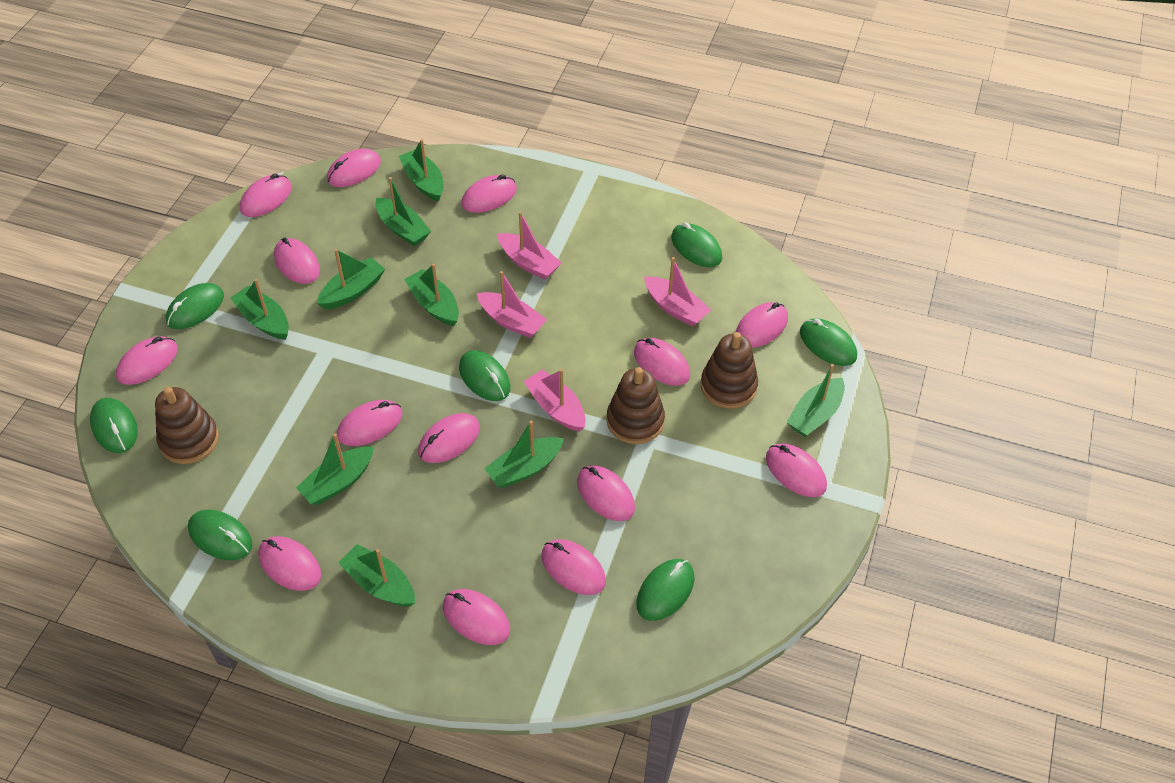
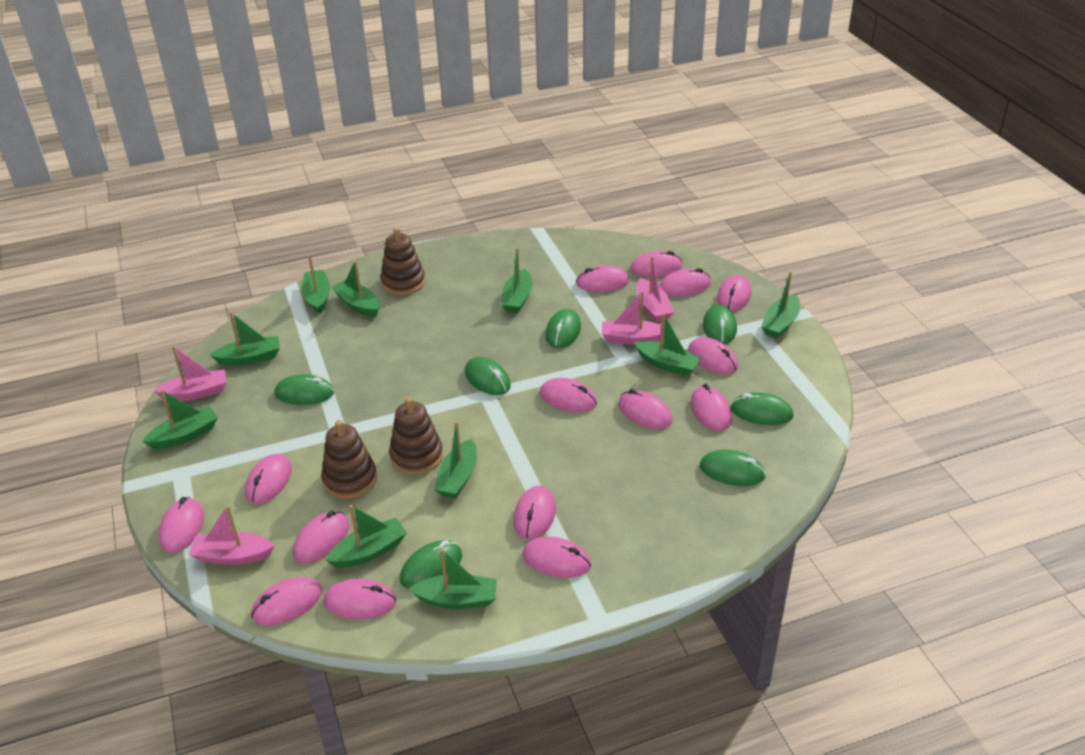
green boat: 9 -> 10
pink mouse: 14 -> 15

